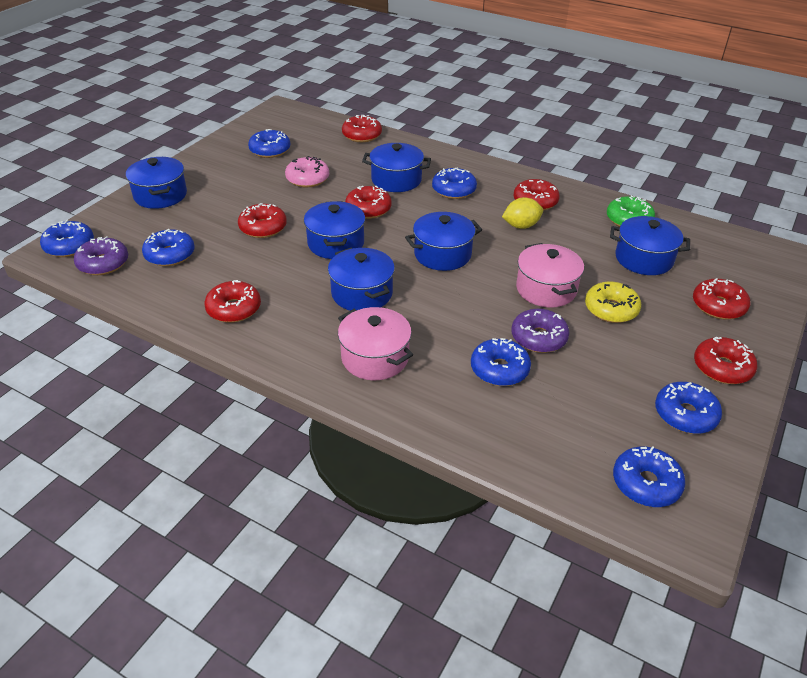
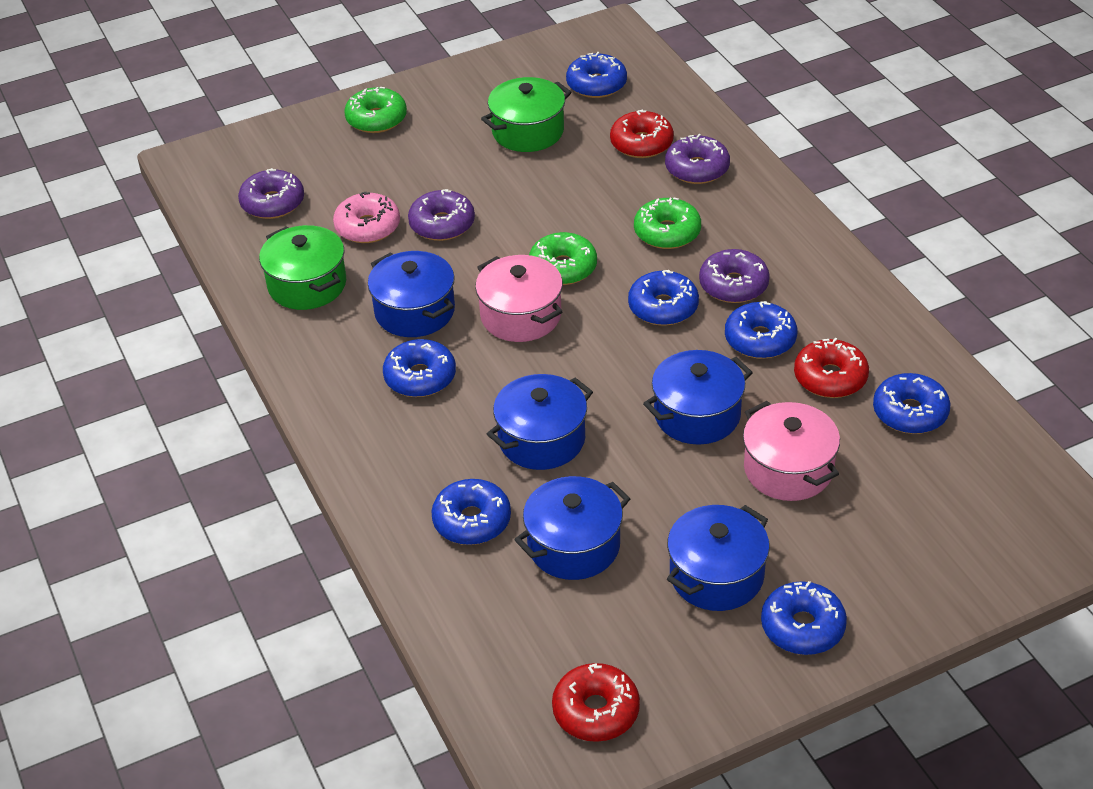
blue pot: 6 -> 5
green donut: 1 -> 3
green pot: 0 -> 2
purple donut: 2 -> 4
red donut: 7 -> 3
yellow donut: 1 -> 0
yellow lemon: 1 -> 0

